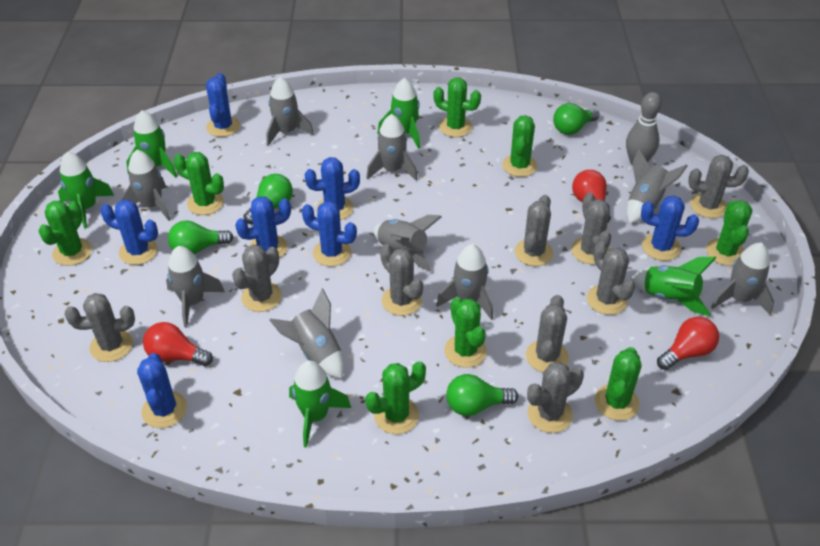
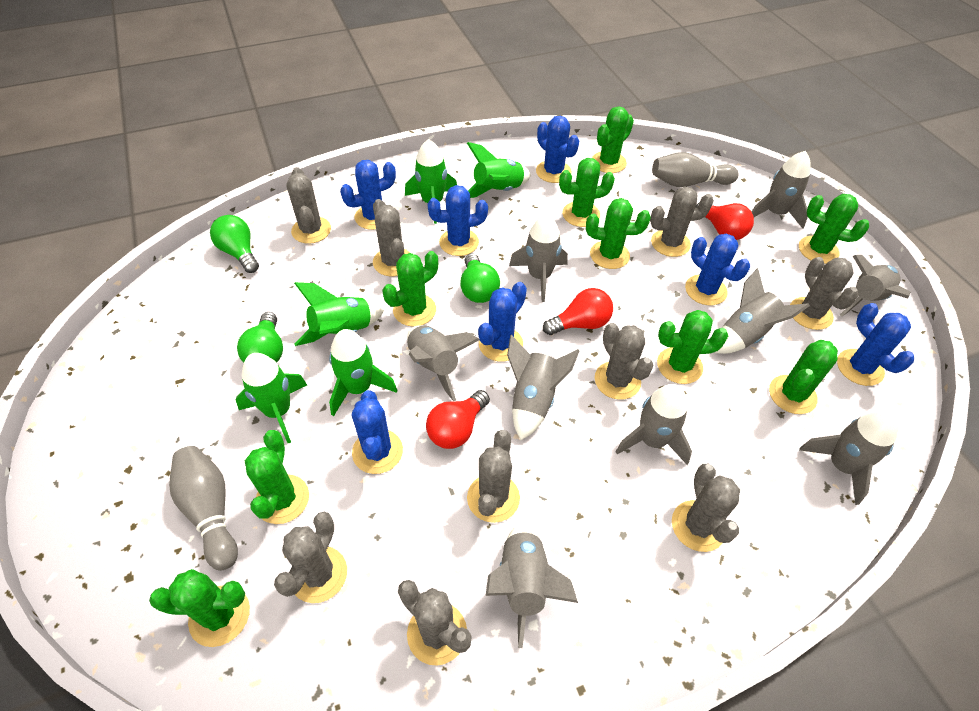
green cactus: 8 -> 9
green light bulb: 4 -> 3
grey bowling pin: 1 -> 2

